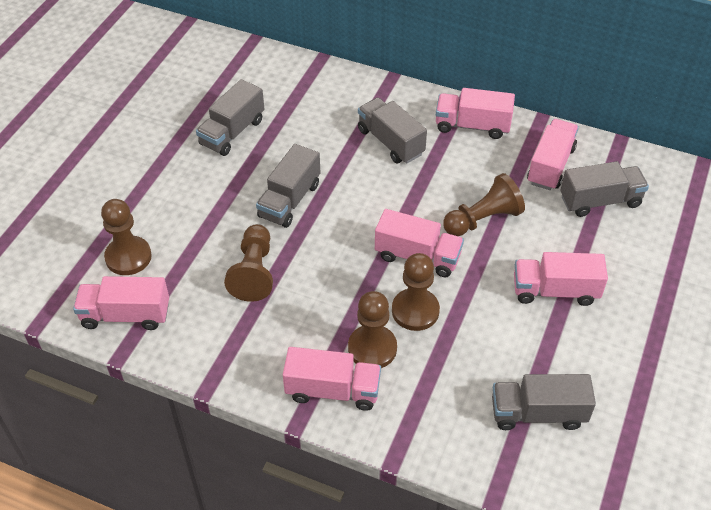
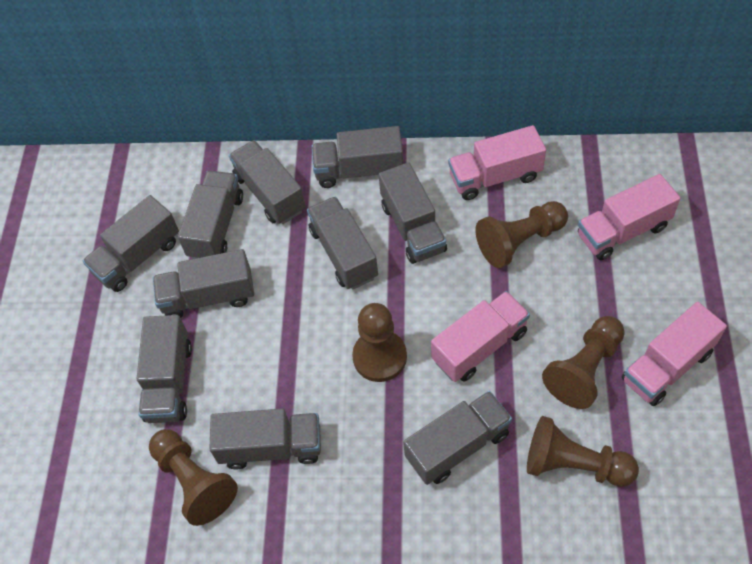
grey truck: 5 -> 10
pink truck: 6 -> 4

